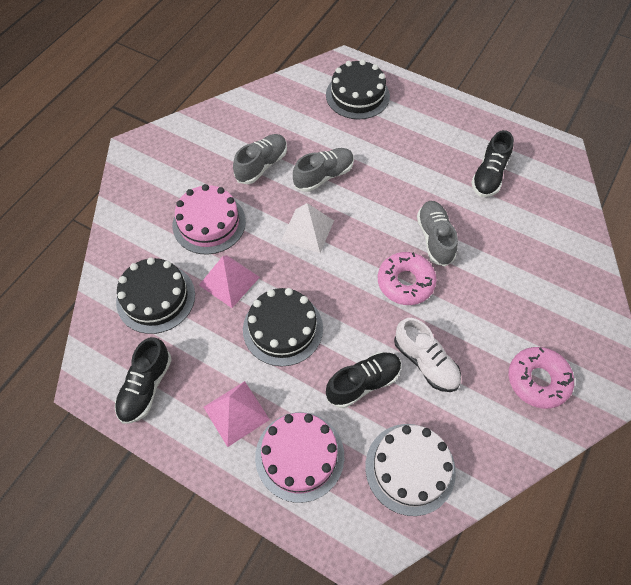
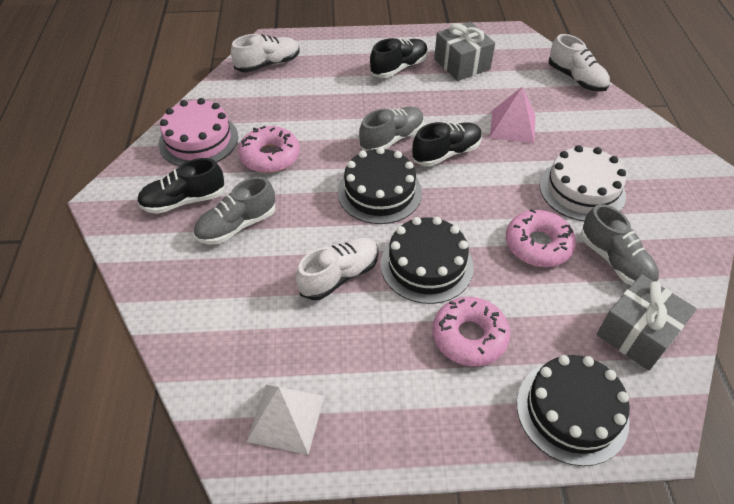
grey gift: 0 -> 2
pink cake: 2 -> 1
pink donut: 2 -> 3
pink pyramid: 2 -> 1
white shoe: 1 -> 3

